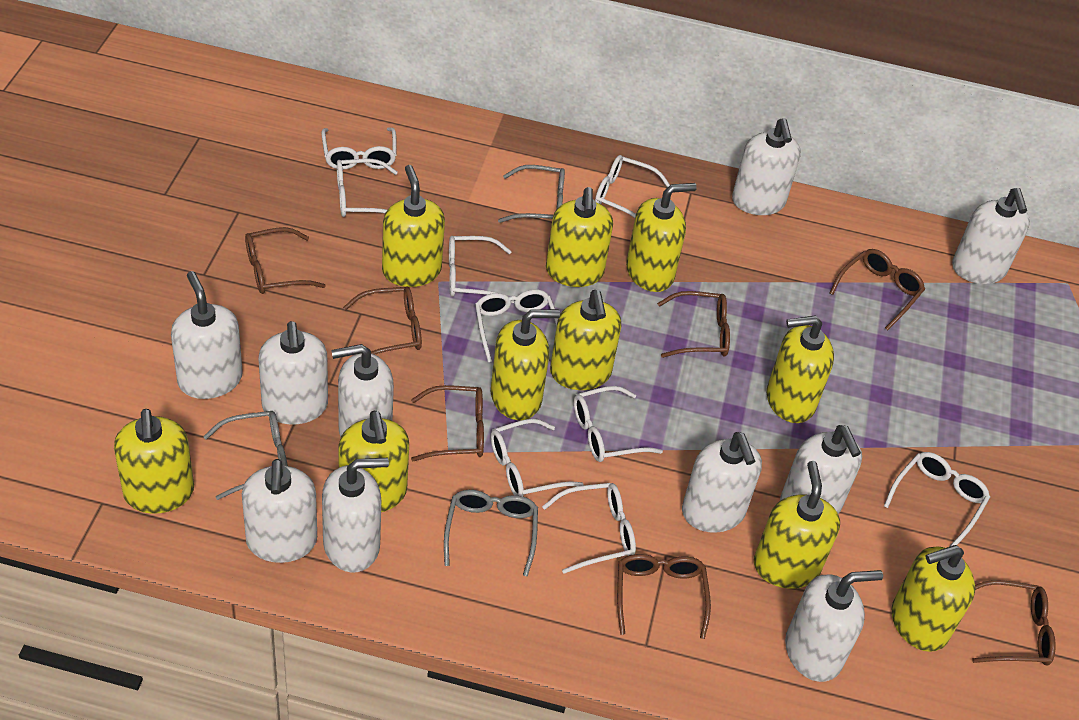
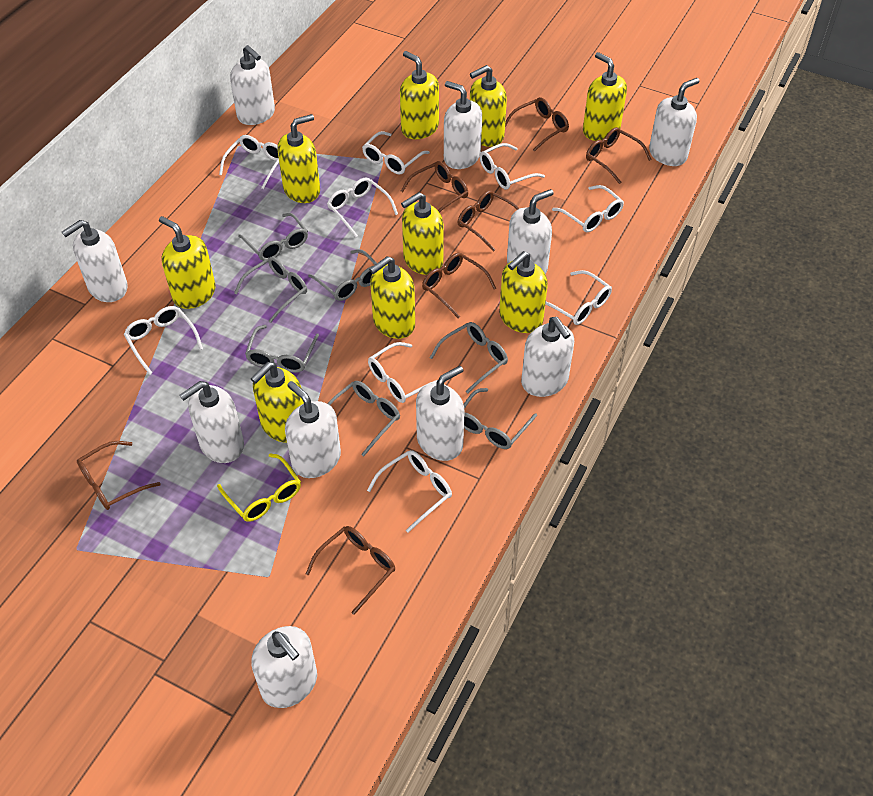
grey glasses: 3 -> 7
yellow glasses: 0 -> 1
yellow soap dispenser: 10 -> 9

